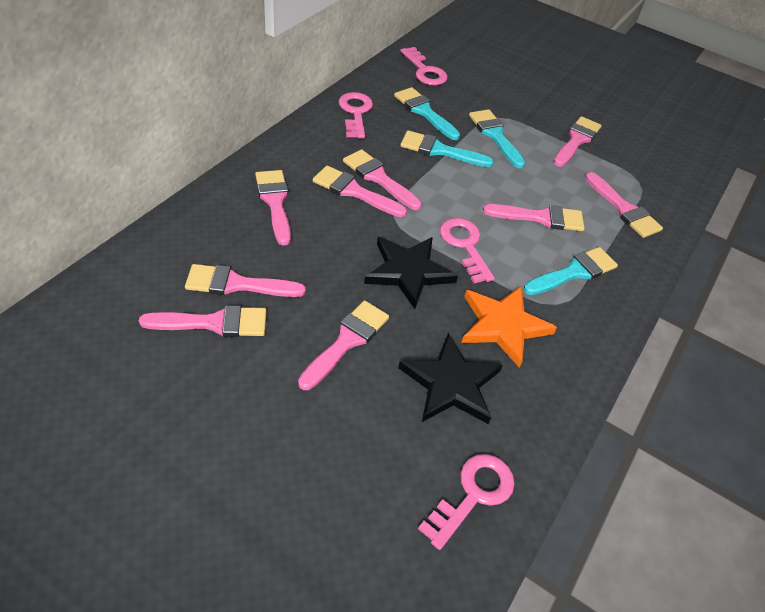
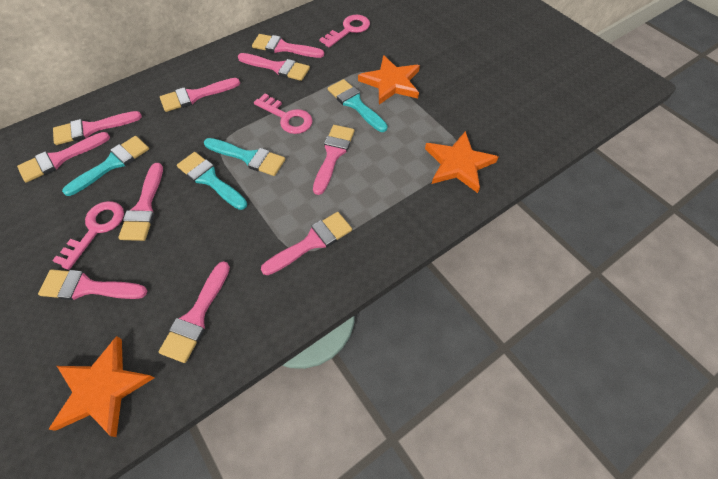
black star: 2 -> 0
orange star: 1 -> 3
pink brush: 9 -> 10
pink key: 4 -> 3

